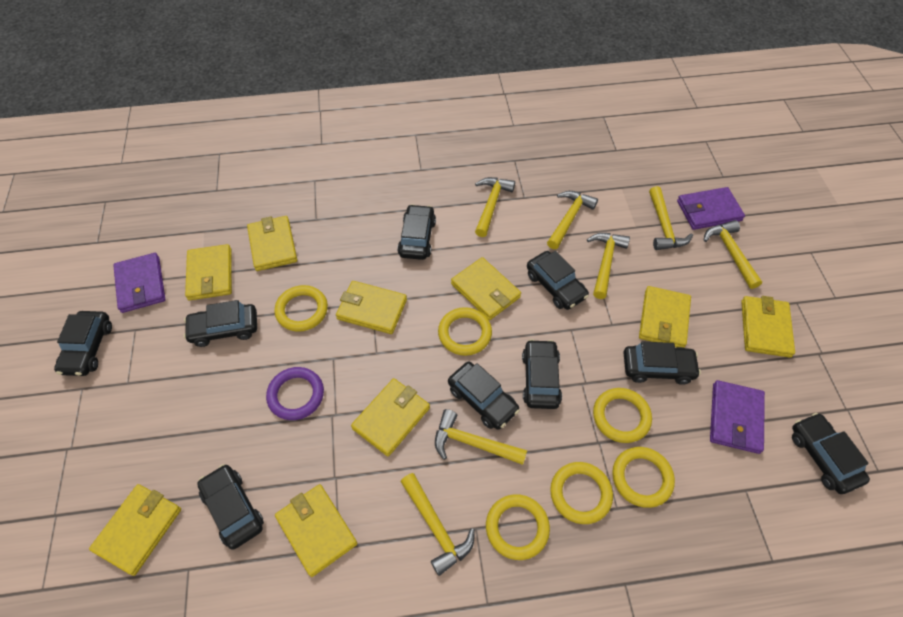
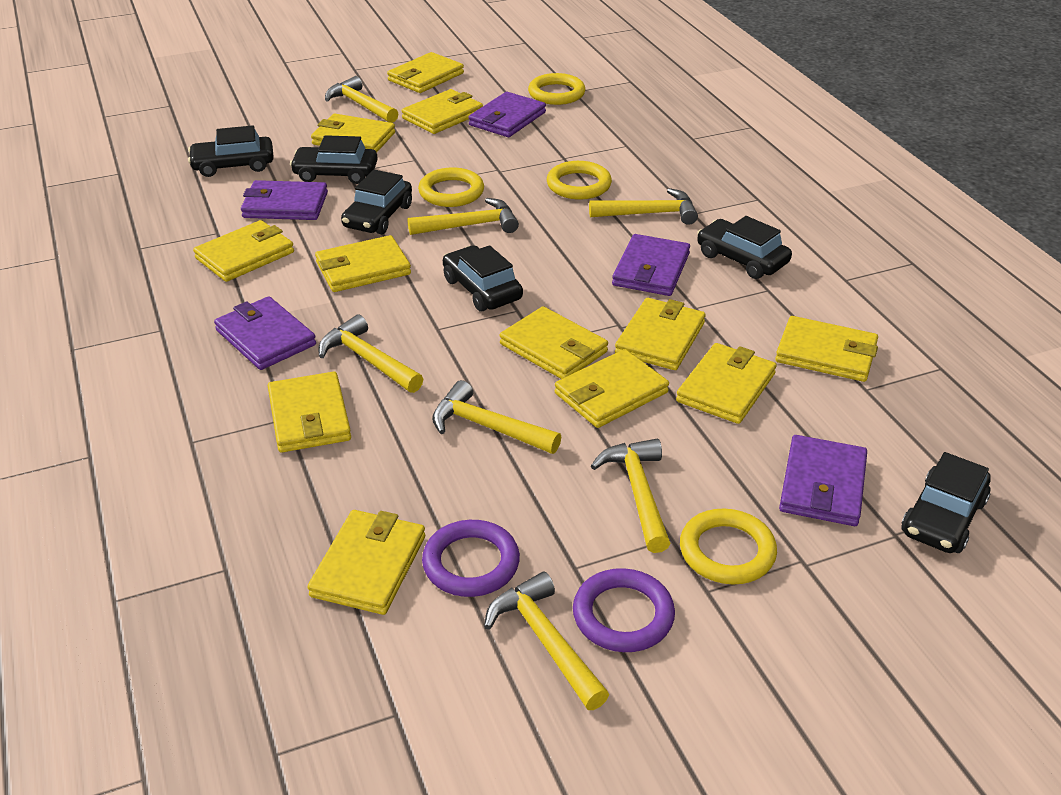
black car: 9 -> 6
purple ring: 1 -> 2
purple wallet: 3 -> 5
yellow ring: 6 -> 4
yellow wallet: 9 -> 12

